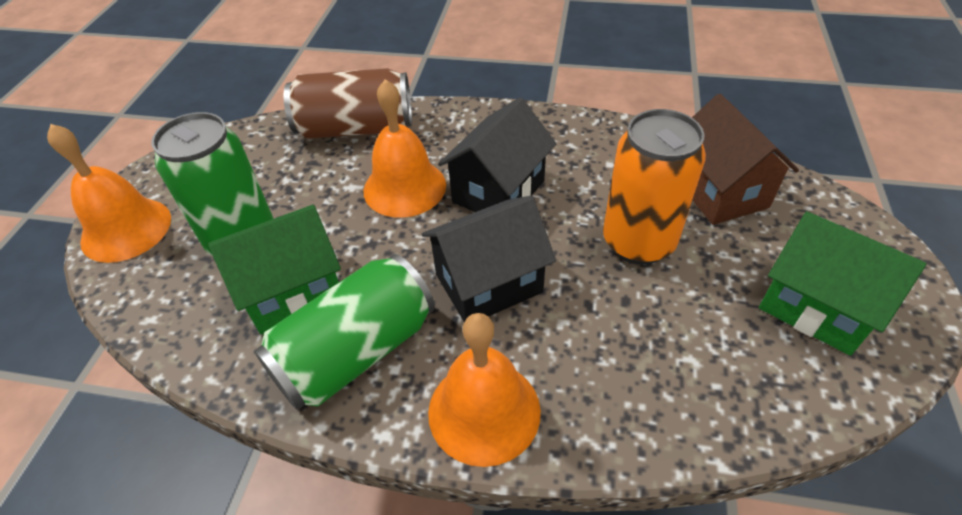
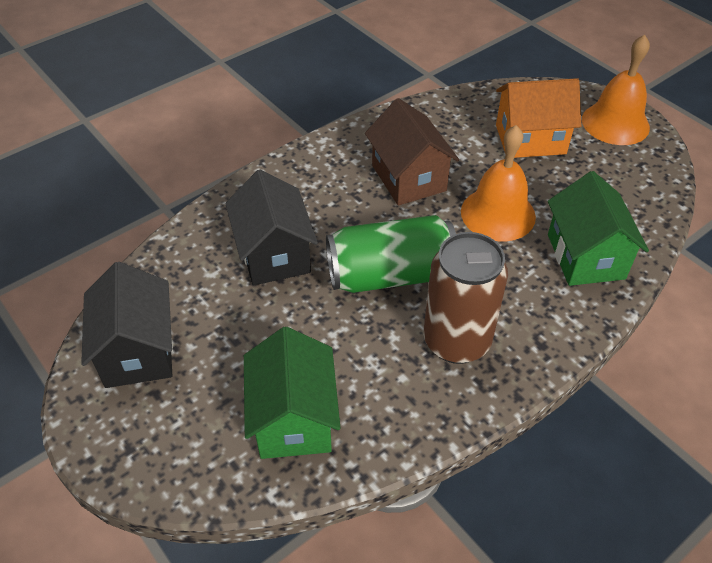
green can: 2 -> 1
orange bell: 3 -> 2
orange can: 1 -> 0
orange house: 0 -> 1

